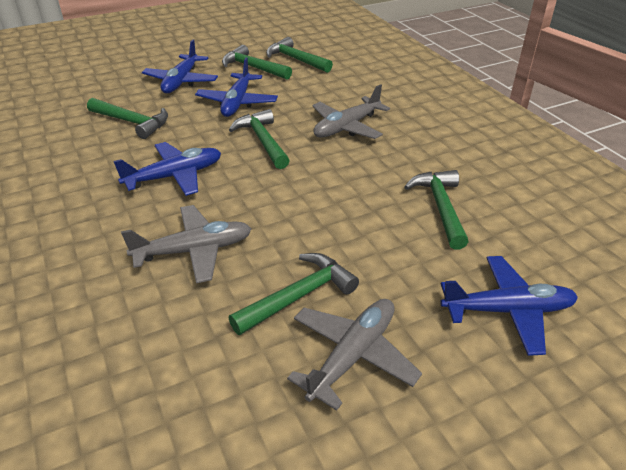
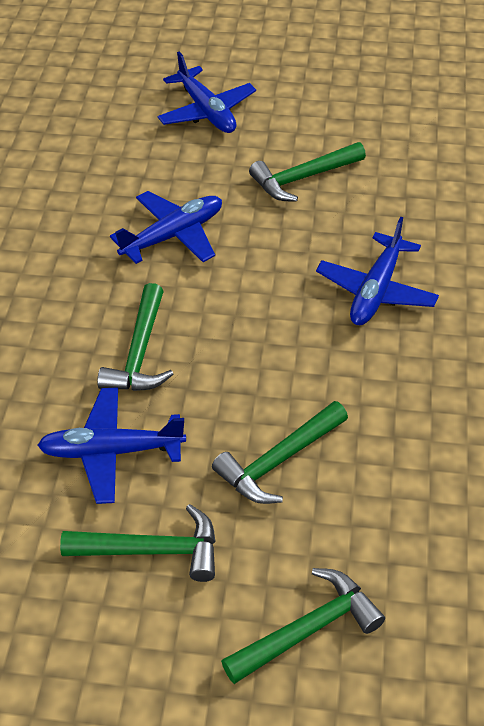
green hammer: 6 -> 5
grey plane: 3 -> 0

